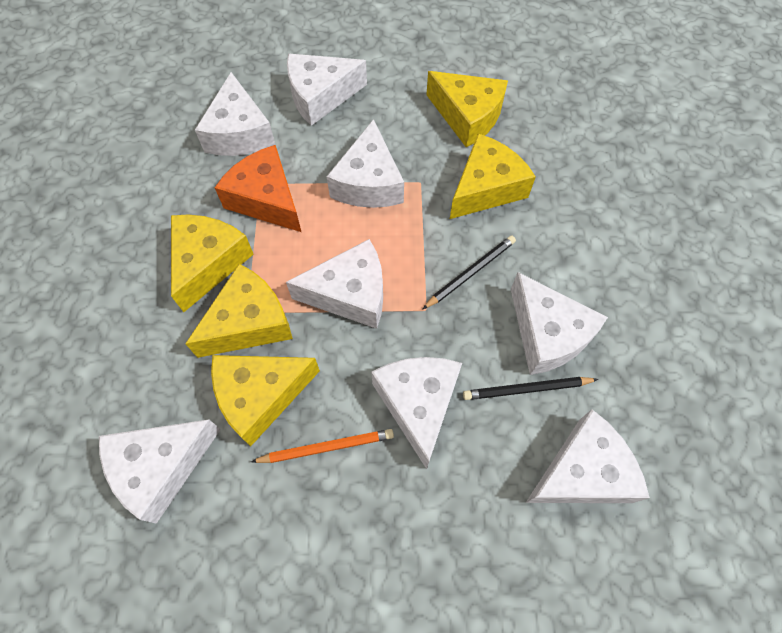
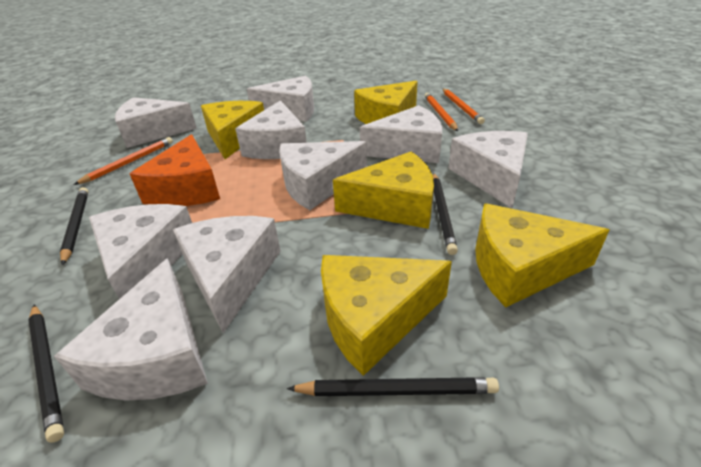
black pencil: 2 -> 4
orange pencil: 1 -> 3
white cheese: 8 -> 9

